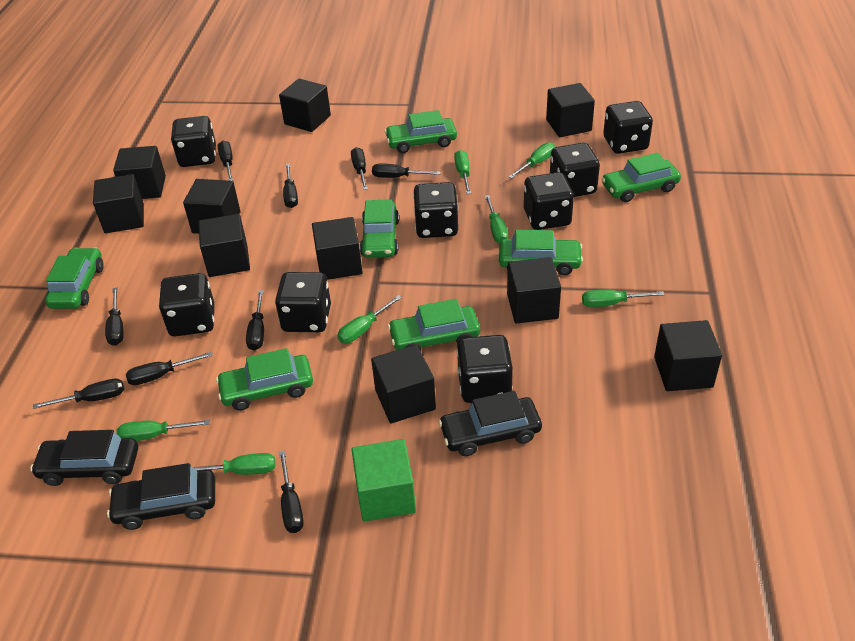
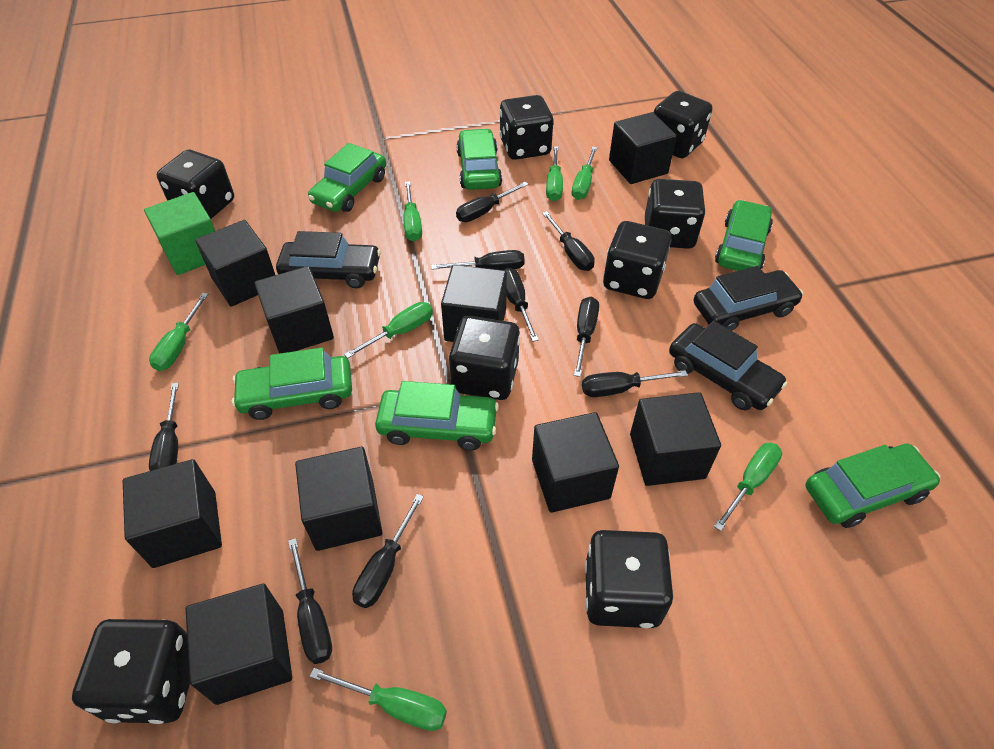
black cube: 10 -> 9
green car: 7 -> 6

